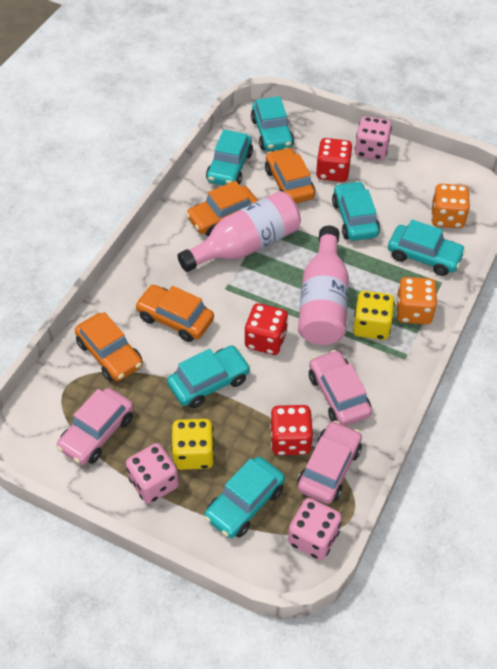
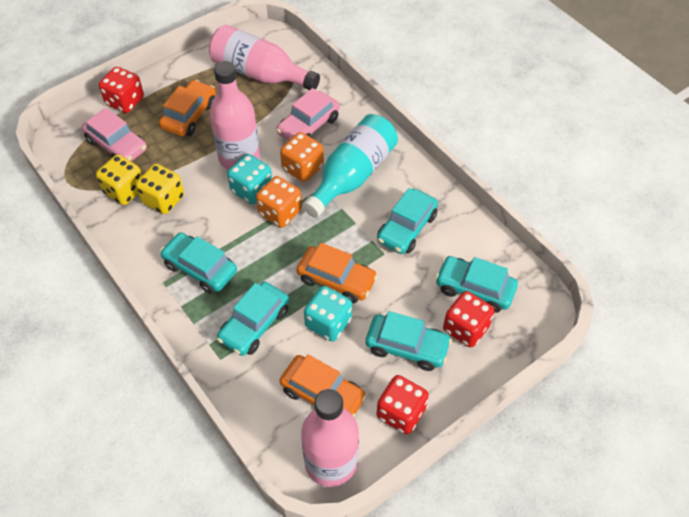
orange car: 4 -> 3
pink bottle: 2 -> 3
pink car: 3 -> 2
pink dice: 3 -> 0
turquoise bottle: 0 -> 1
turquoise car: 6 -> 5
turquoise dice: 0 -> 2

